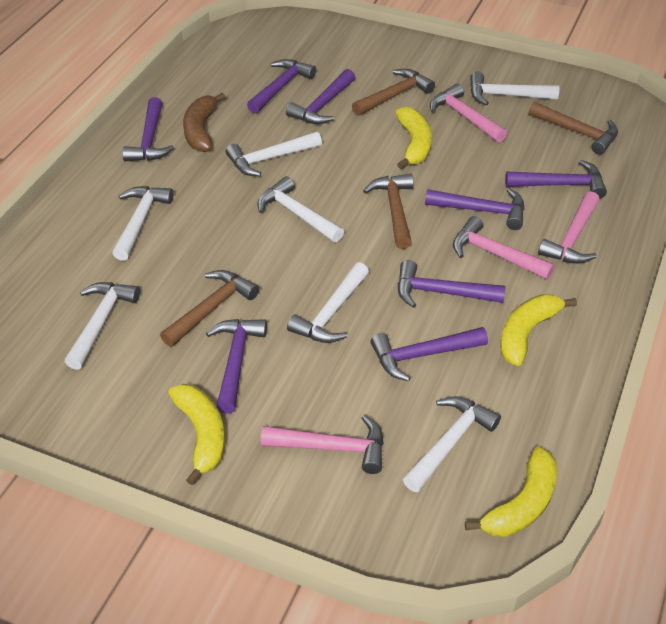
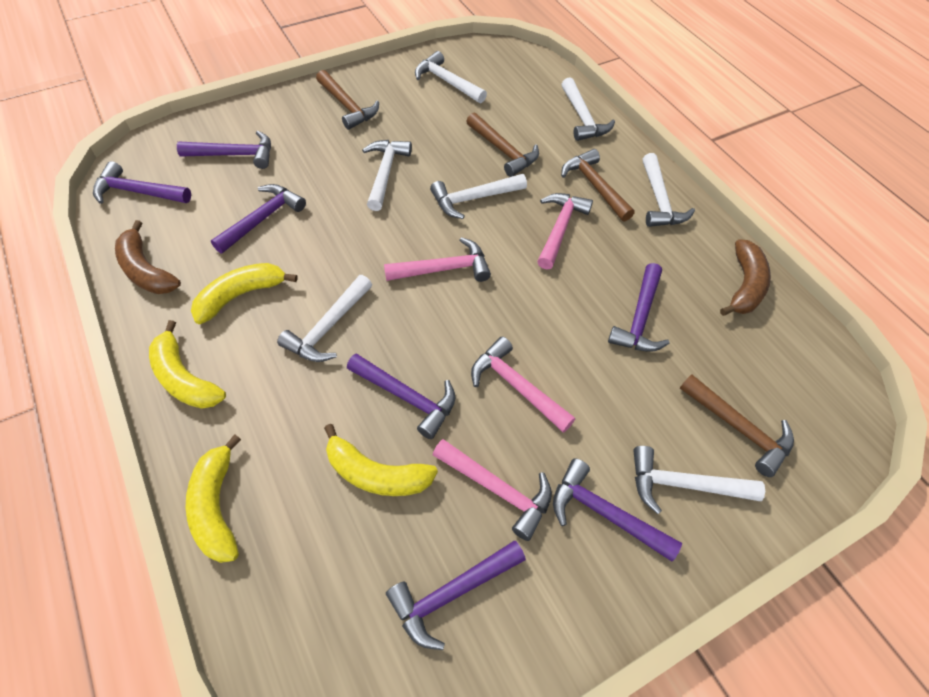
brown banana: 1 -> 2
purple hammer: 8 -> 7

